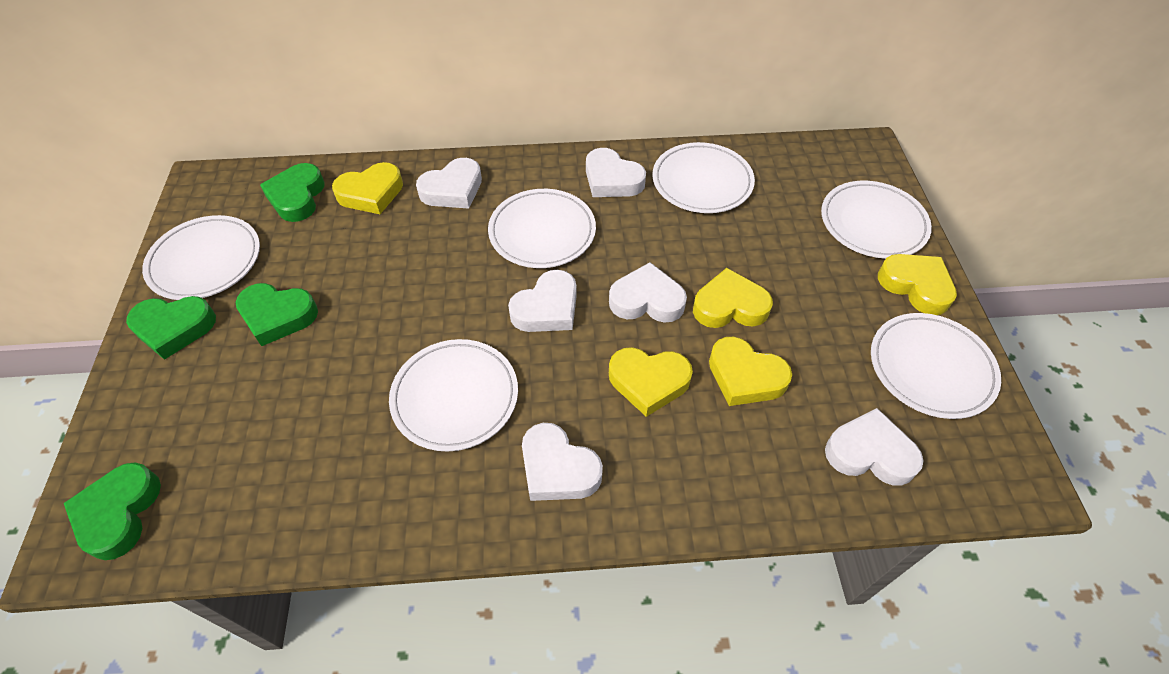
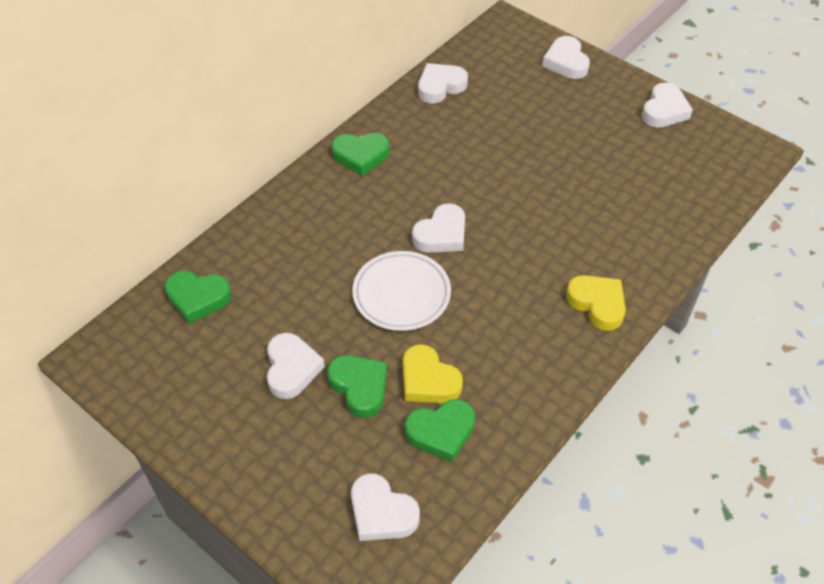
white plate: 6 -> 1
yellow heart: 5 -> 2

